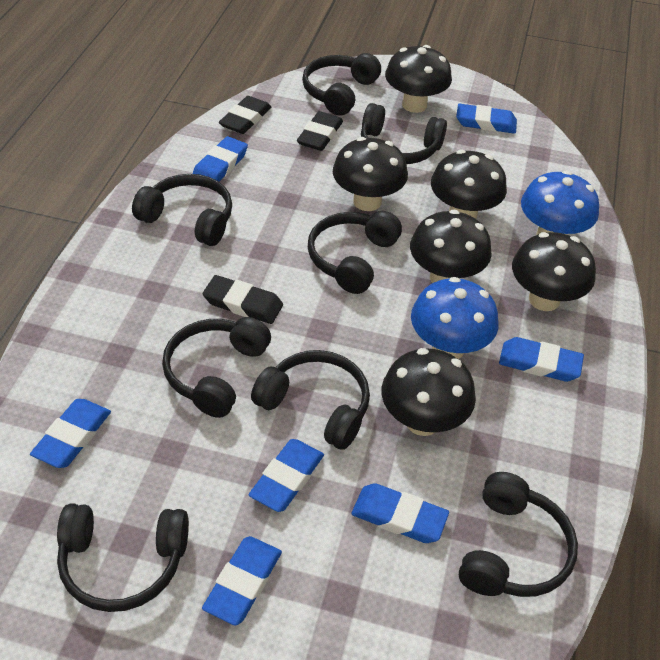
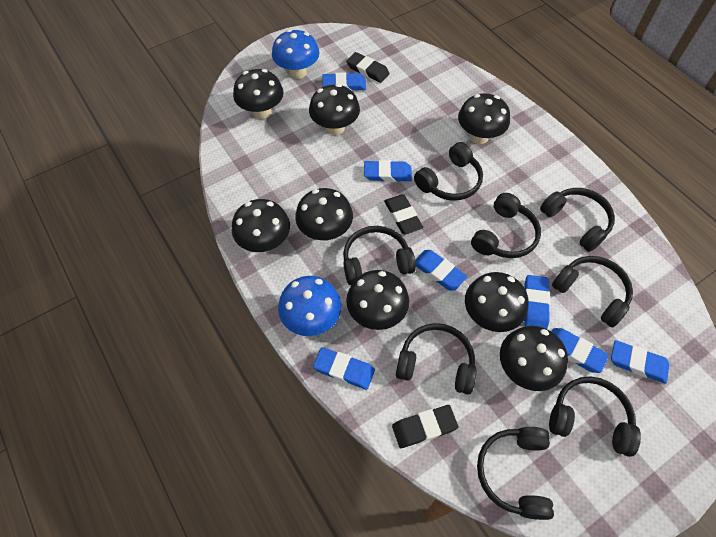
black mushroom: 6 -> 8

